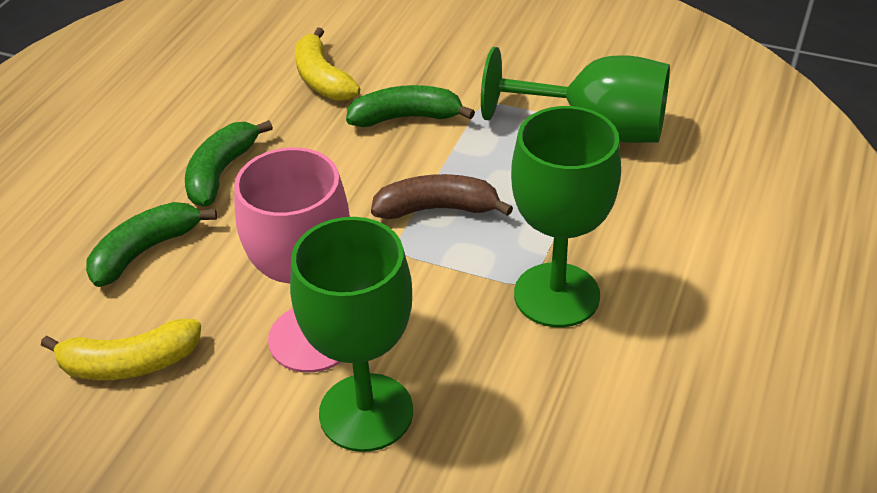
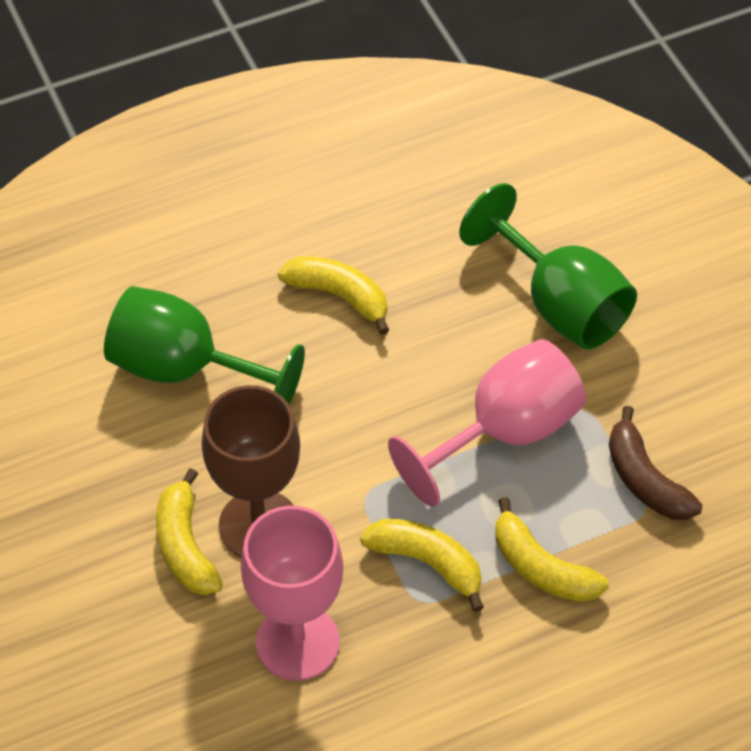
brown goblet: 0 -> 1
green banana: 3 -> 0
green goblet: 3 -> 2
pink goblet: 1 -> 2
yellow banana: 2 -> 4

